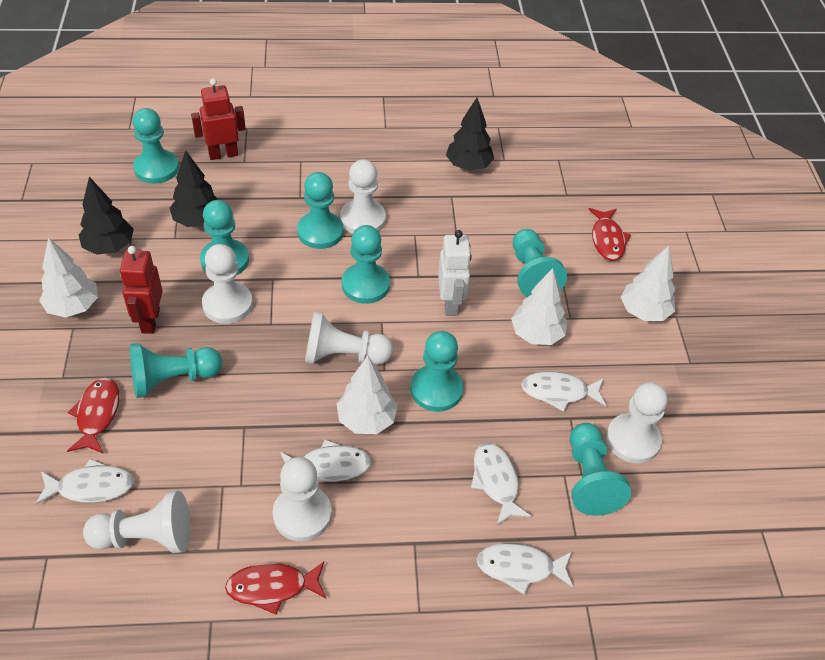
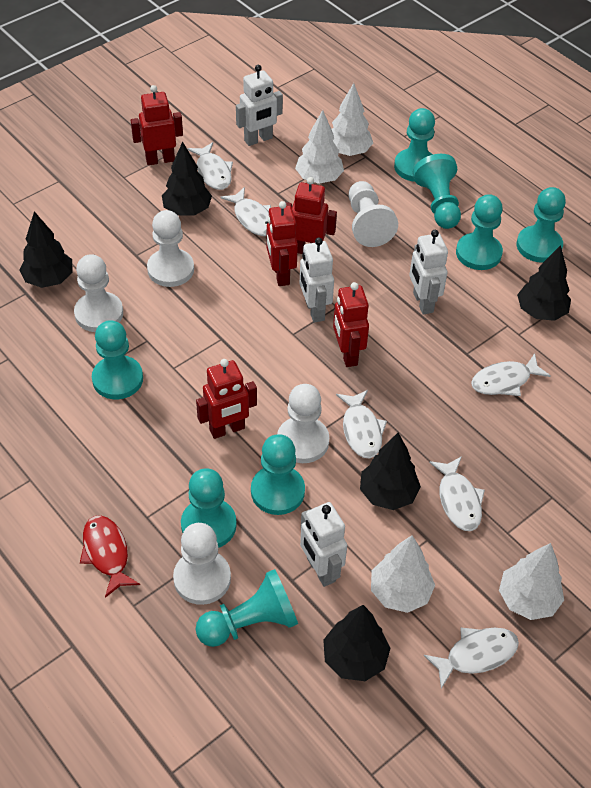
black tree: 3 -> 5
red fish: 3 -> 1
red robot: 2 -> 5
white fish: 5 -> 6
white pawn: 6 -> 5
white robot: 1 -> 4

